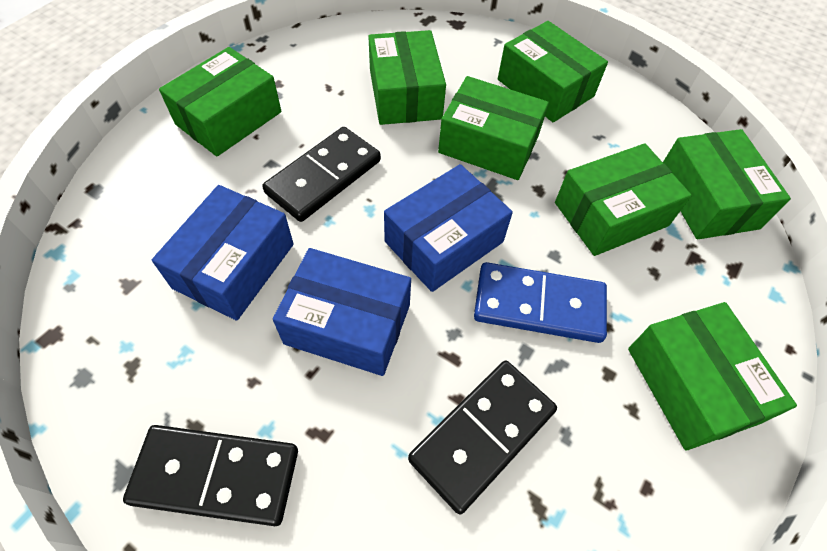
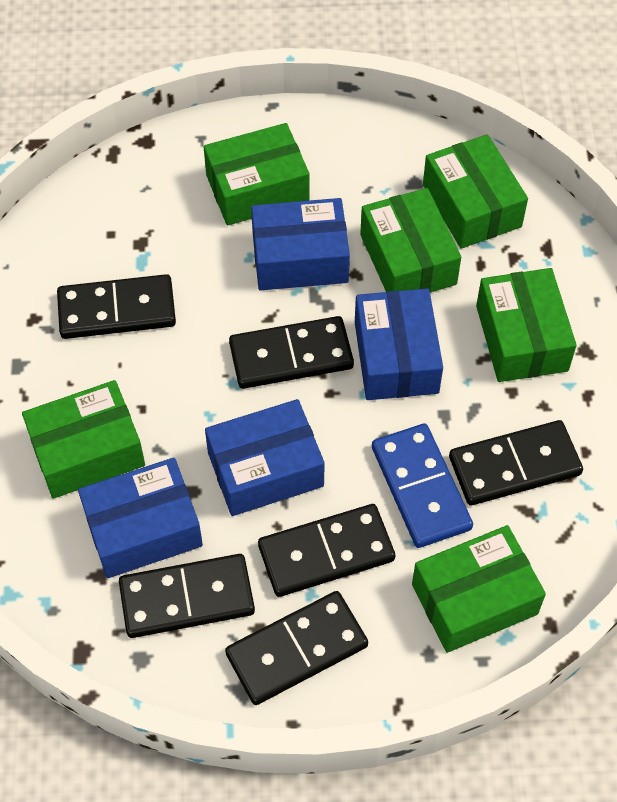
black domino: 3 -> 6
blue box: 3 -> 4
green box: 7 -> 6

